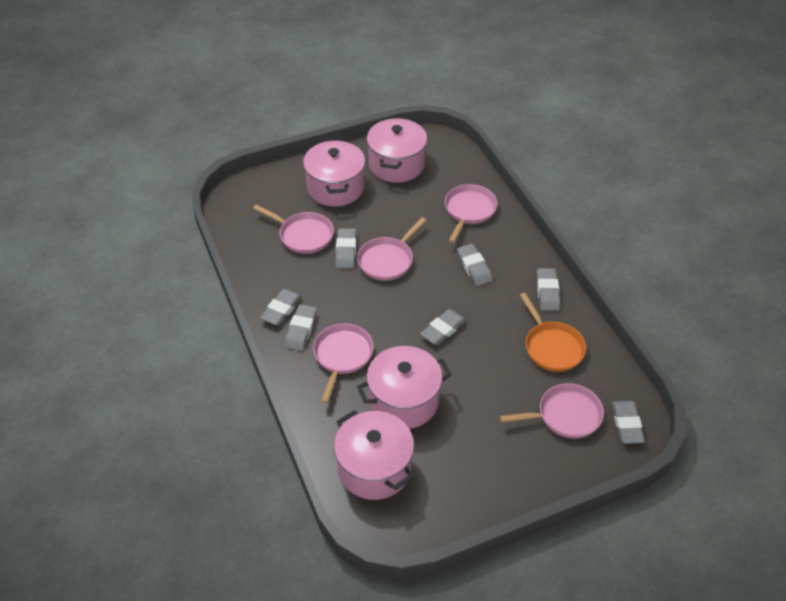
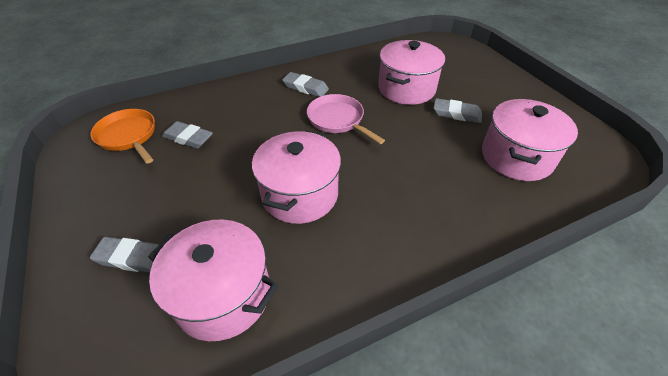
grey eraser: 7 -> 4
pink pan: 5 -> 1

